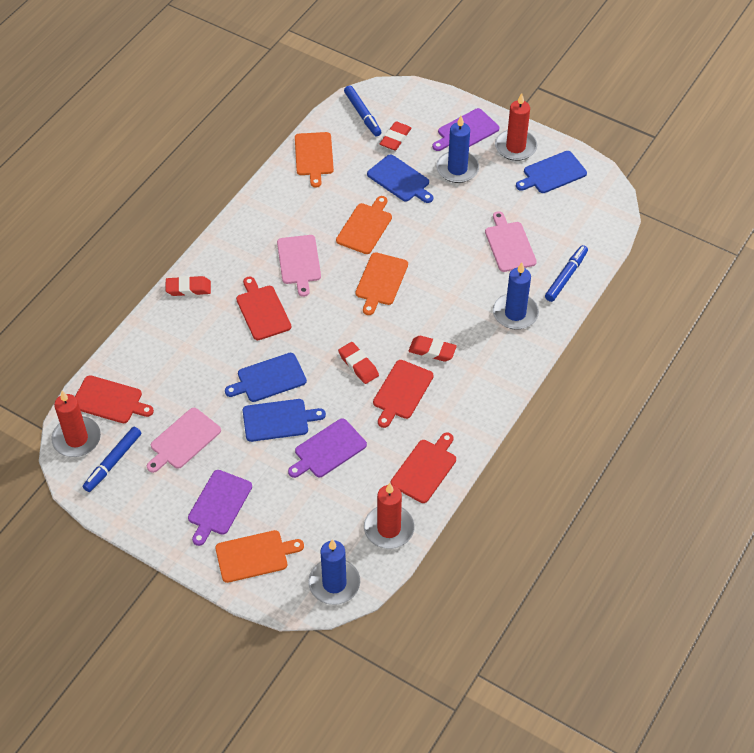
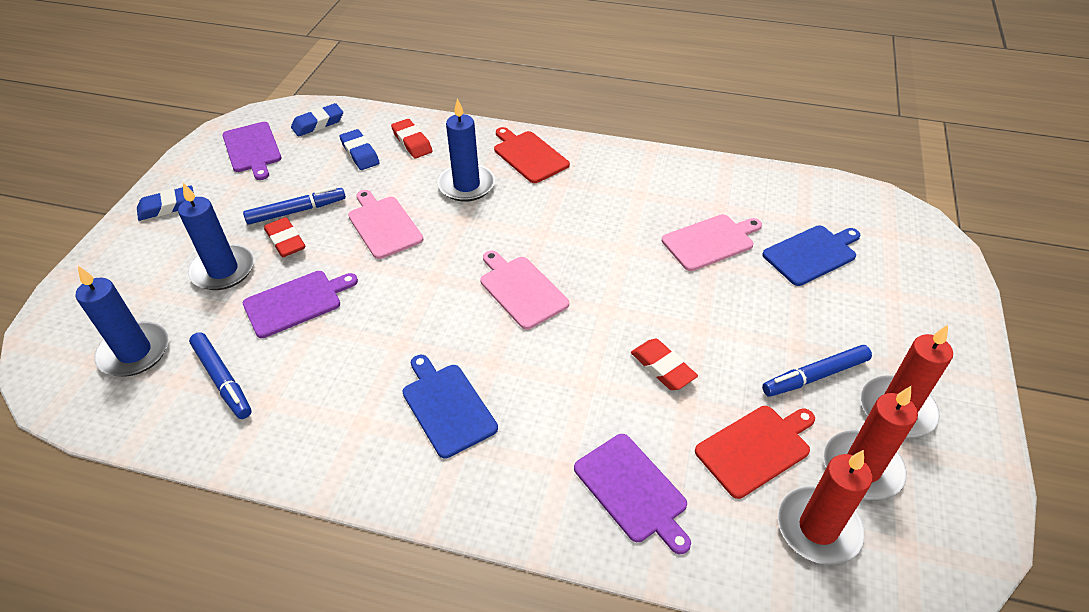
blue cutting board: 4 -> 2
blue eraser: 0 -> 3
orange cutting board: 4 -> 0
red cutting board: 4 -> 2
red eraser: 4 -> 3

